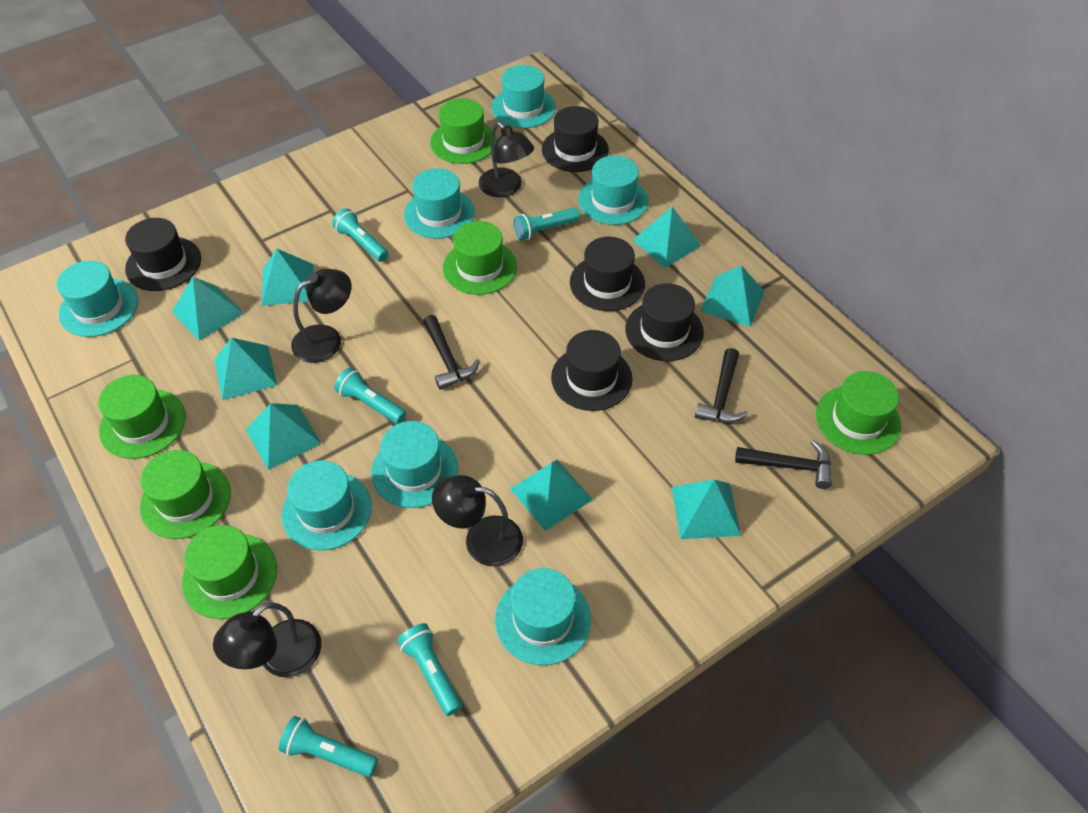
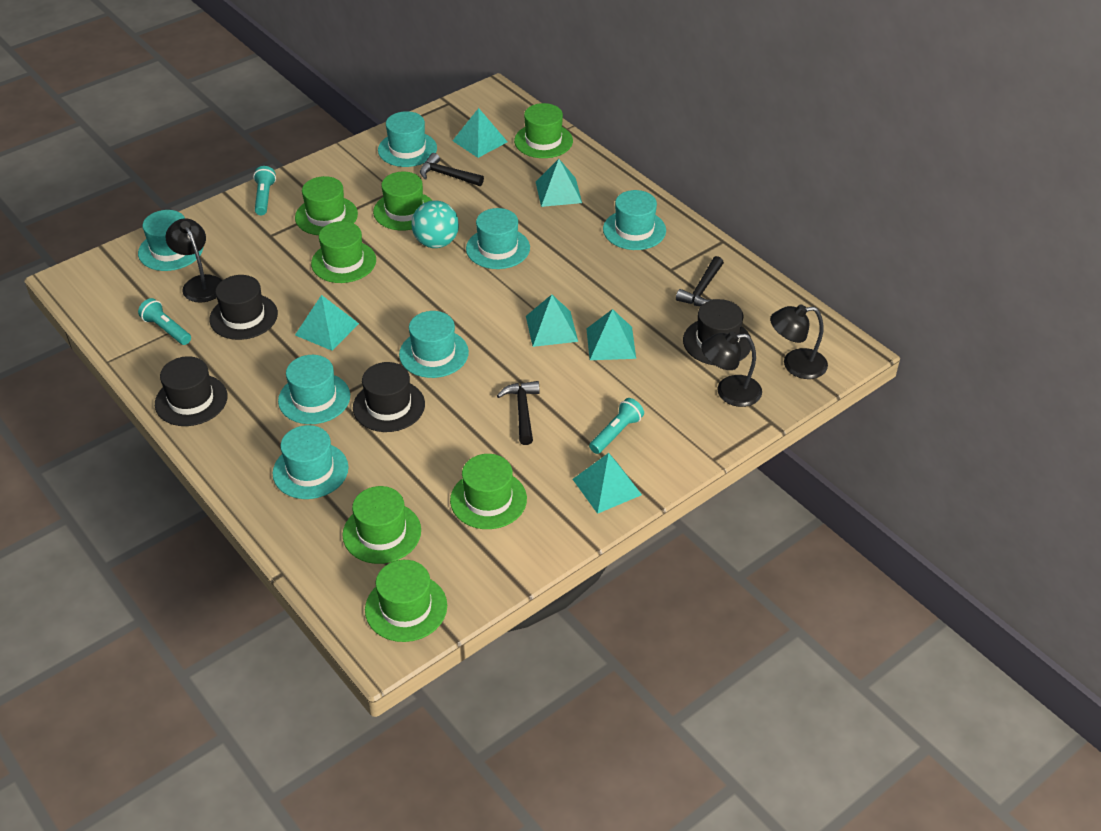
black hat: 5 -> 4
black lamp: 4 -> 3
green hat: 6 -> 7
turquoise ball: 0 -> 1
turquoise flashlight: 5 -> 3
turquoise pyramid: 8 -> 6

